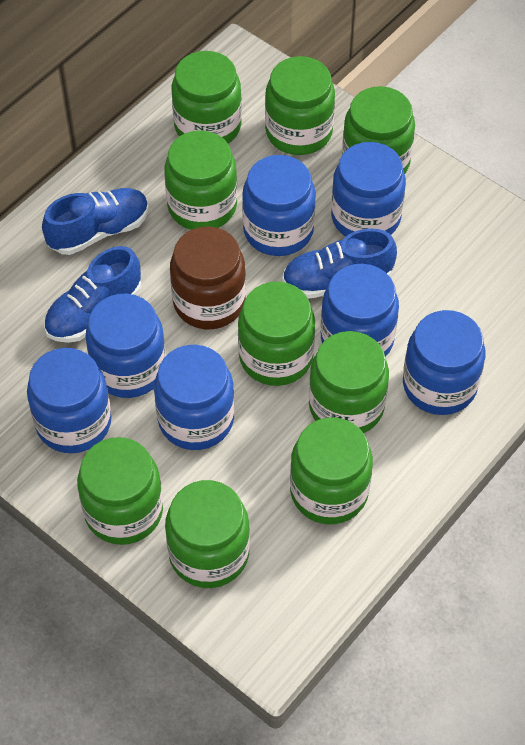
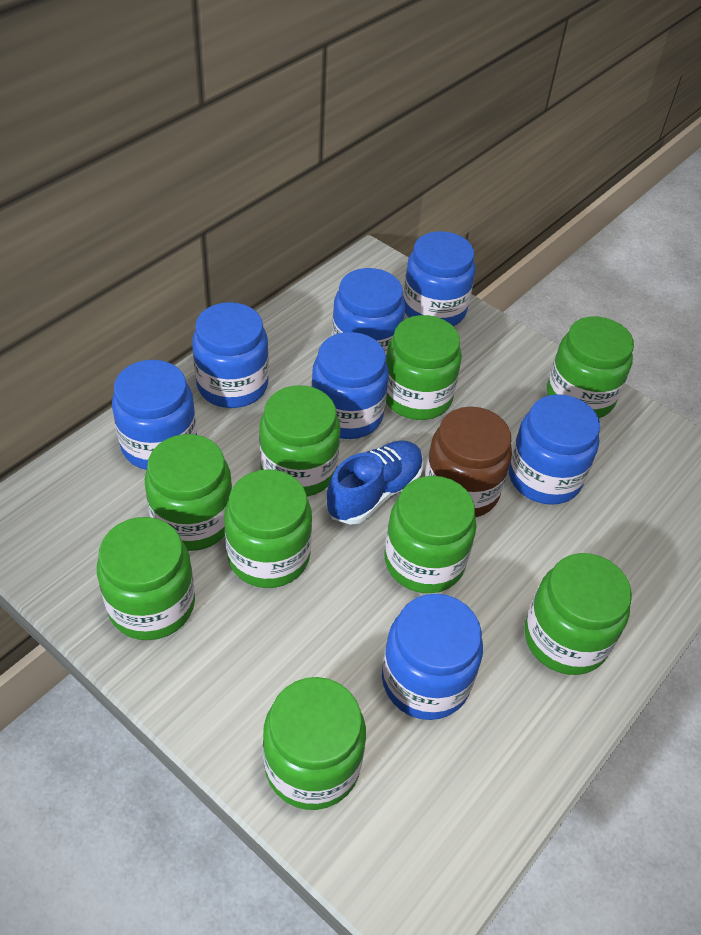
blue shoe: 3 -> 1

